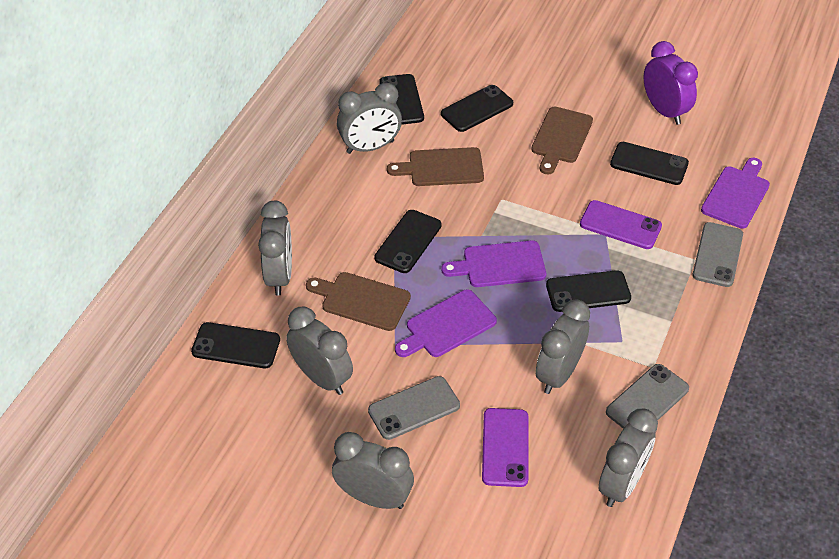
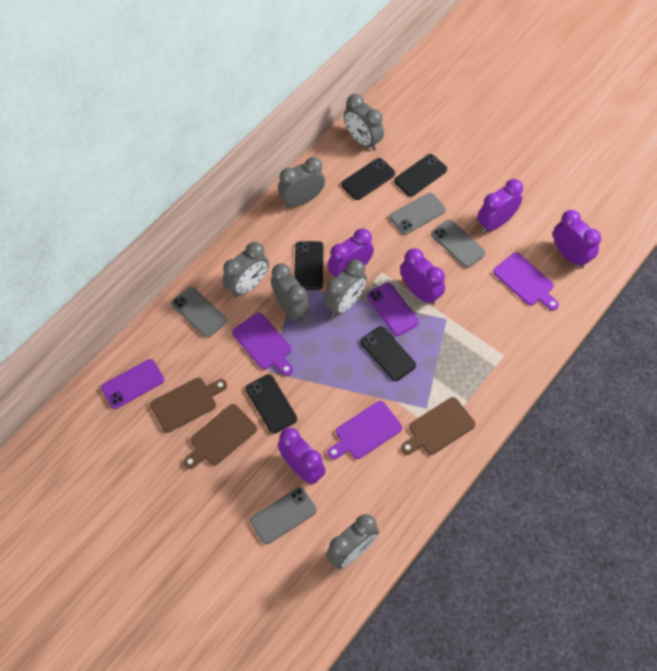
black phone: 6 -> 5
grey phone: 3 -> 4
purple clock: 1 -> 5

